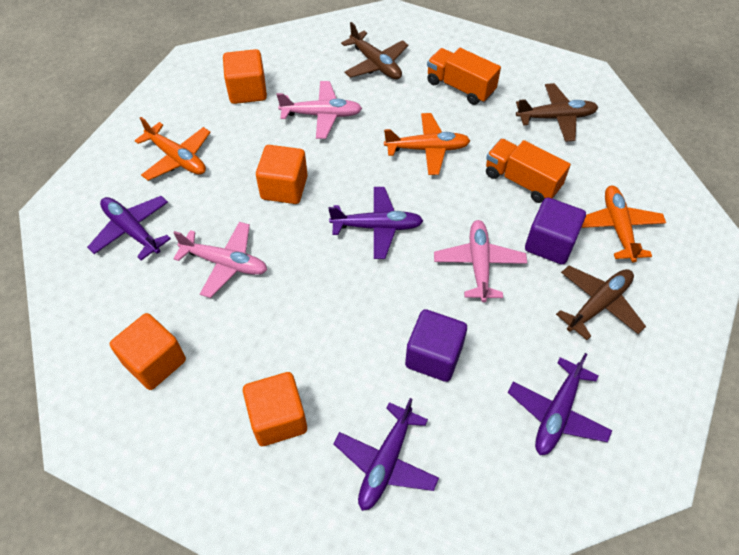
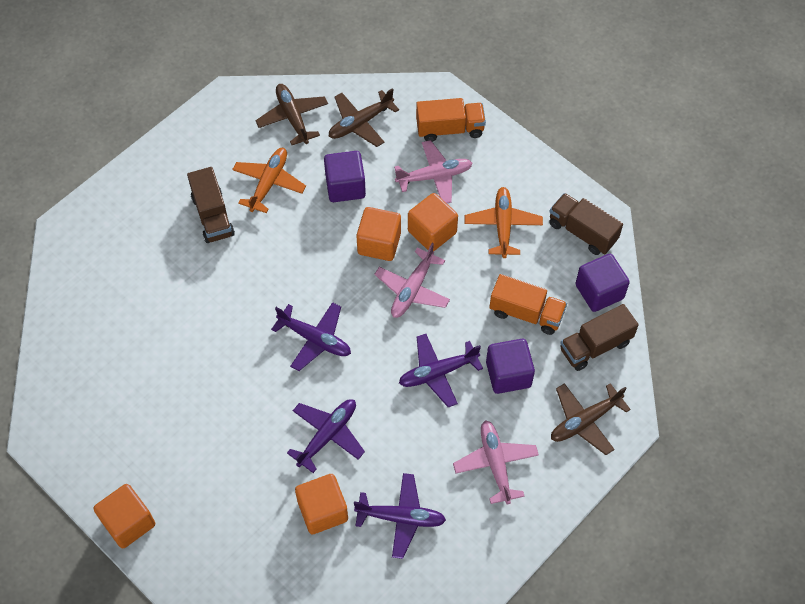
brown truck: 0 -> 3
orange plane: 3 -> 2
purple cube: 2 -> 3

